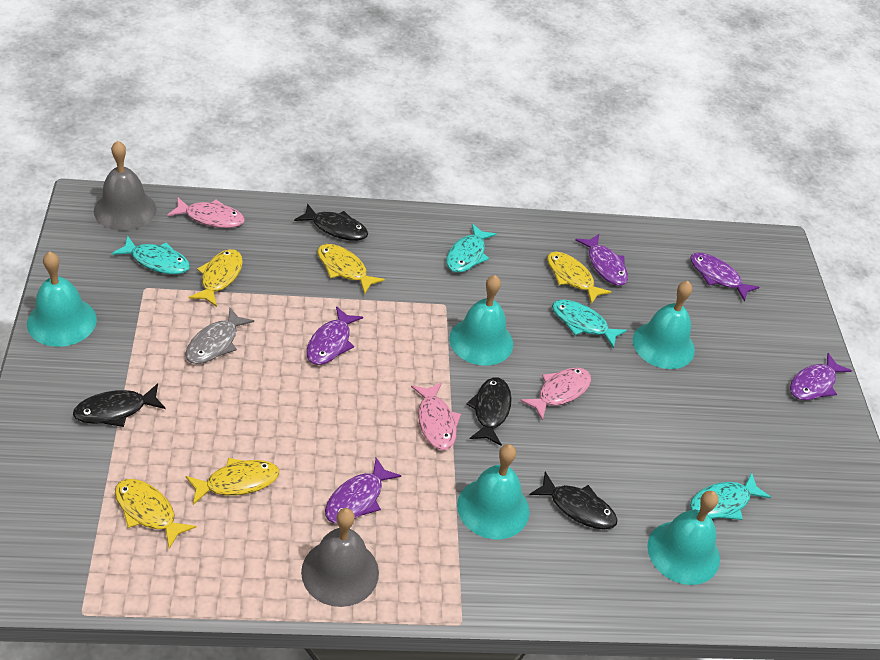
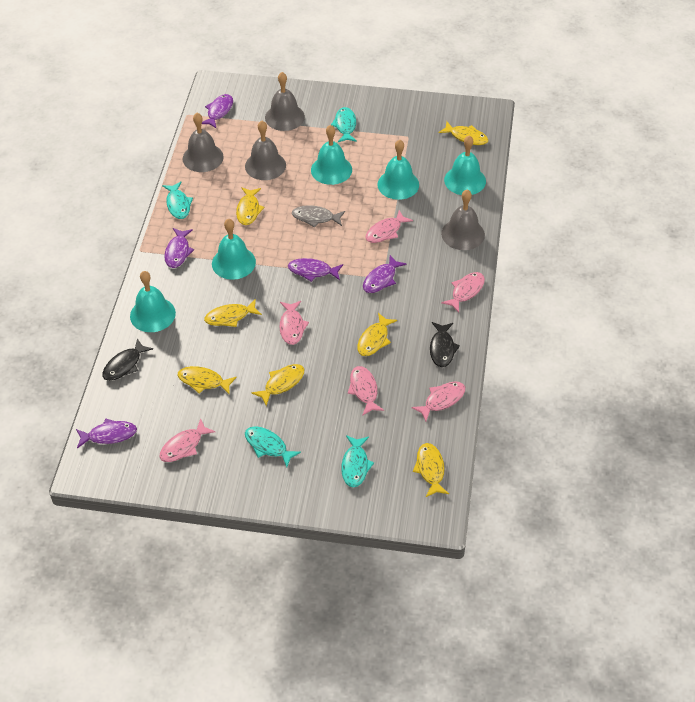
black fish: 4 -> 2
grey bell: 2 -> 4
pink fish: 3 -> 6
yellow fish: 5 -> 7

